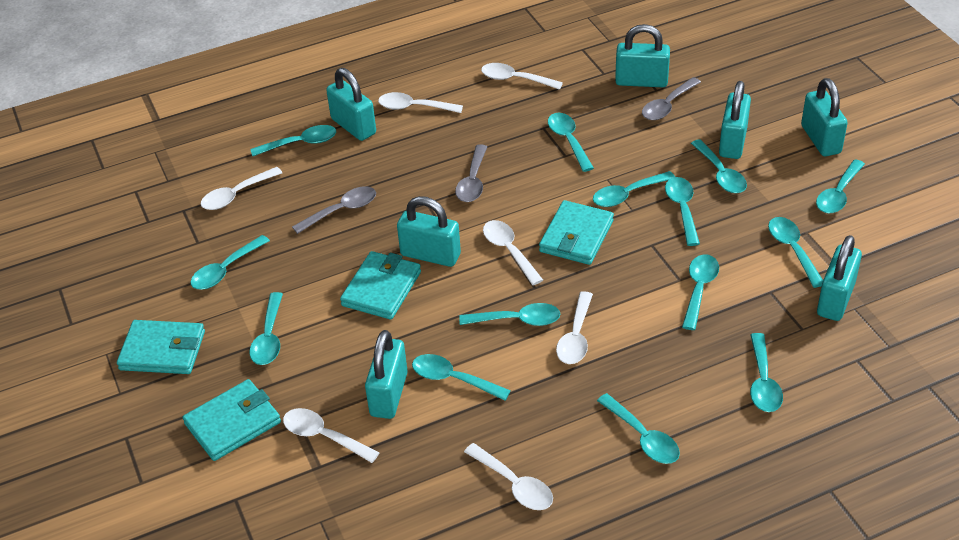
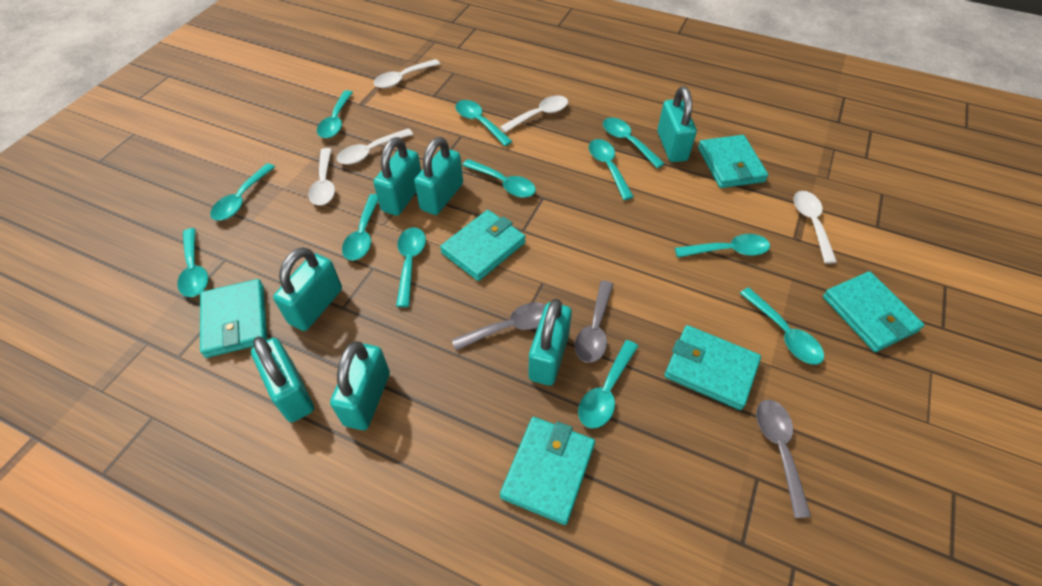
turquoise spoon: 14 -> 12
turquoise wallet: 4 -> 6
white spoon: 7 -> 5

